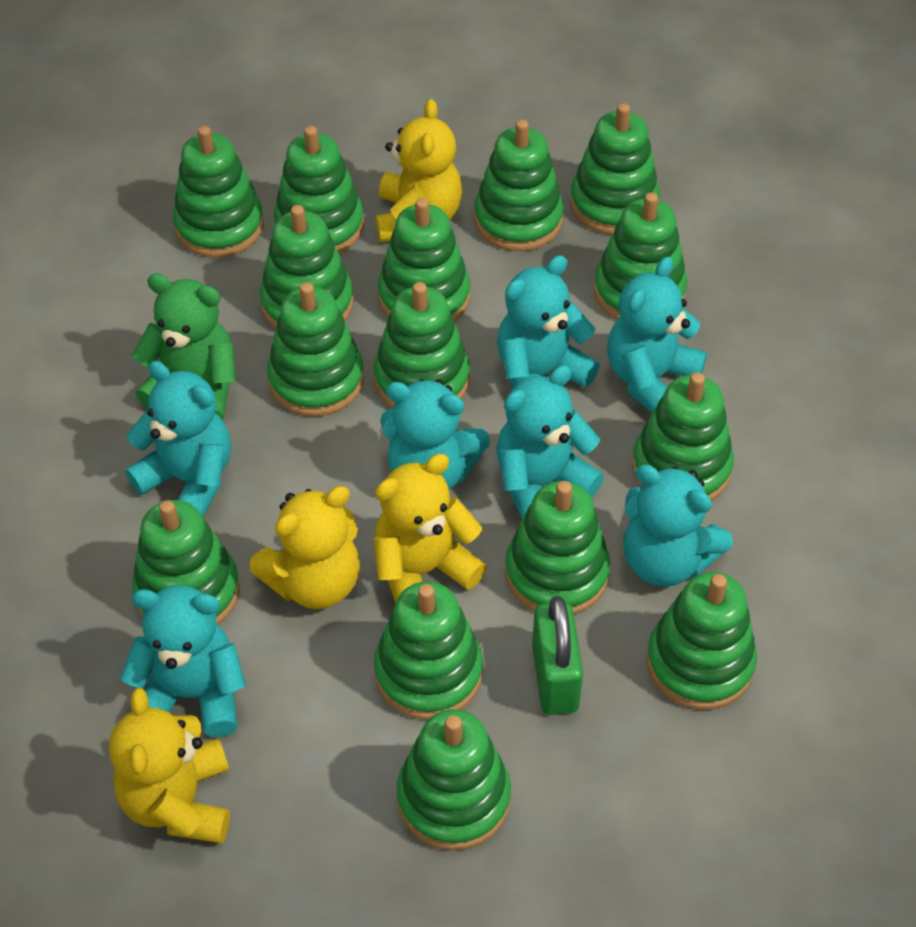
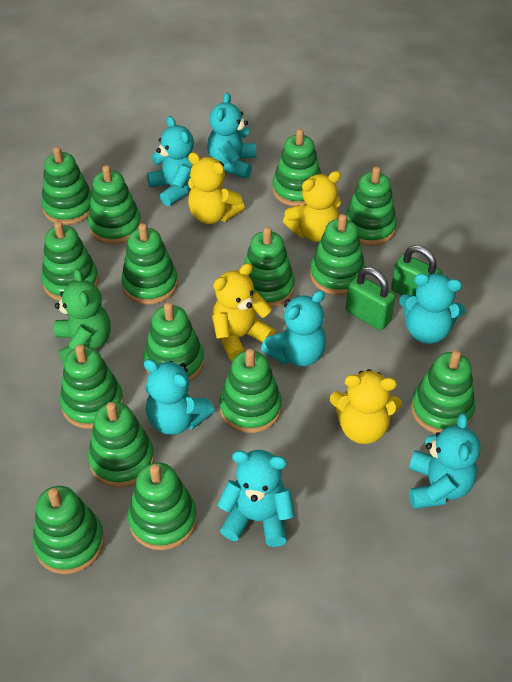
green padlock: 1 -> 2

